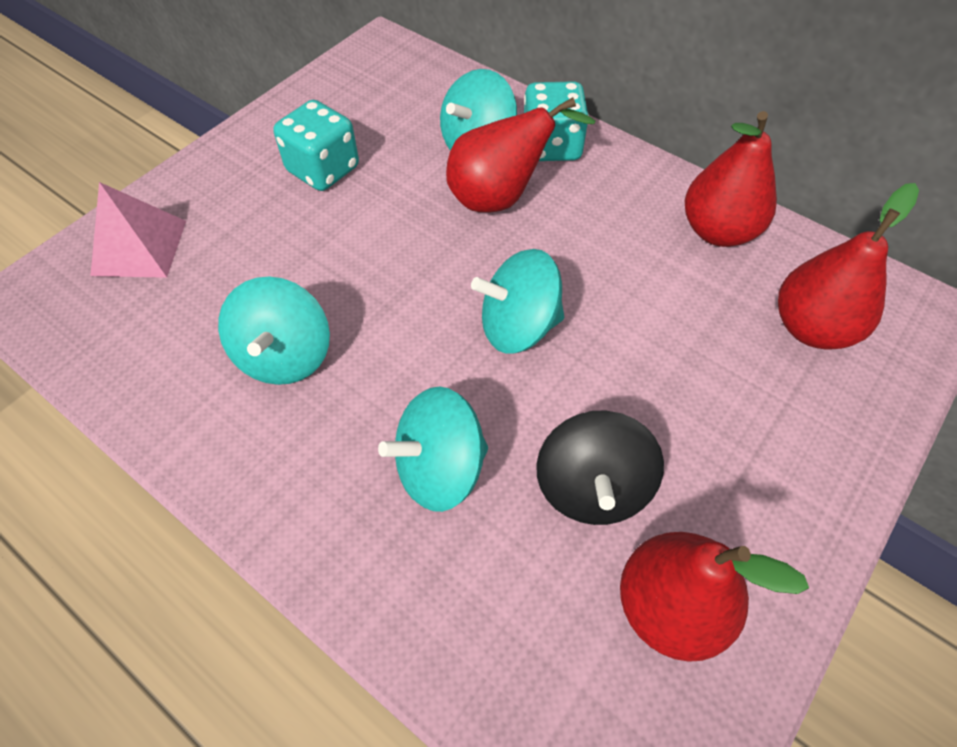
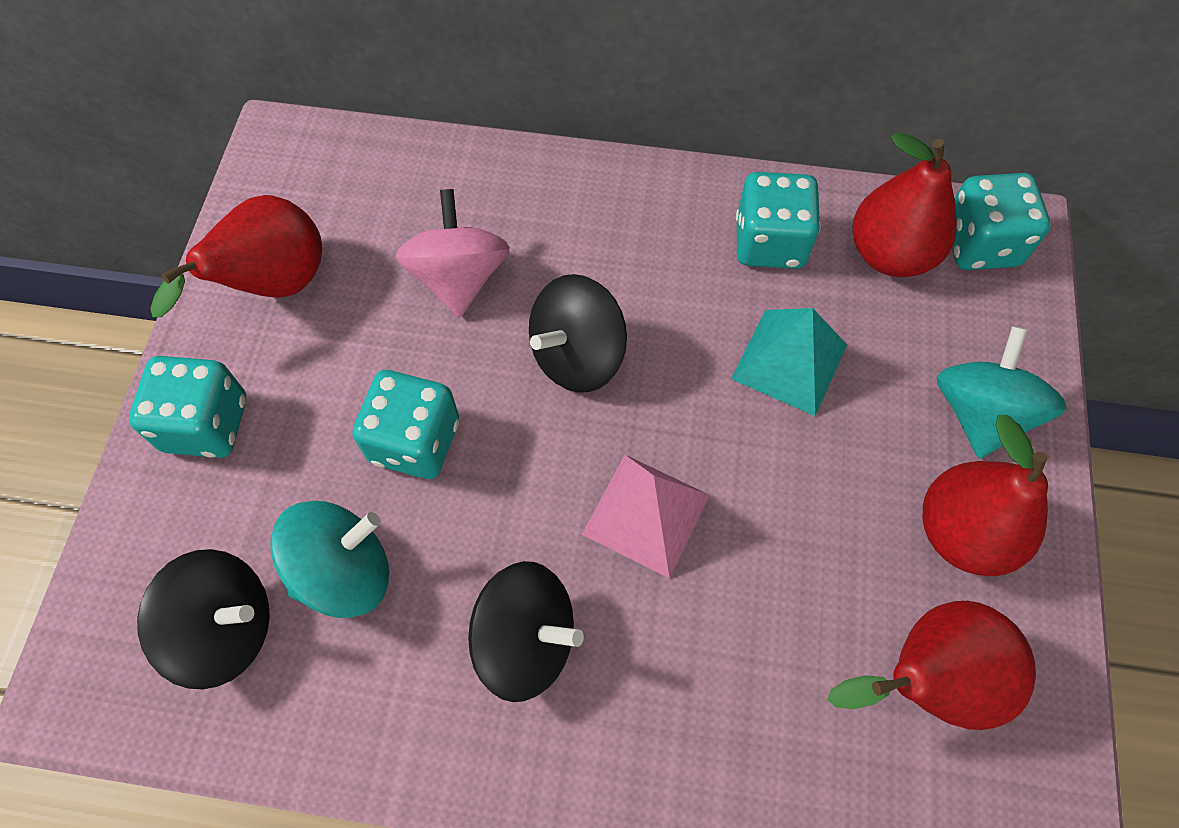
black spinning top: 1 -> 3
pink spinning top: 0 -> 1
turquoise dice: 2 -> 4
turquoise pyramid: 0 -> 1
turquoise spinning top: 4 -> 2

